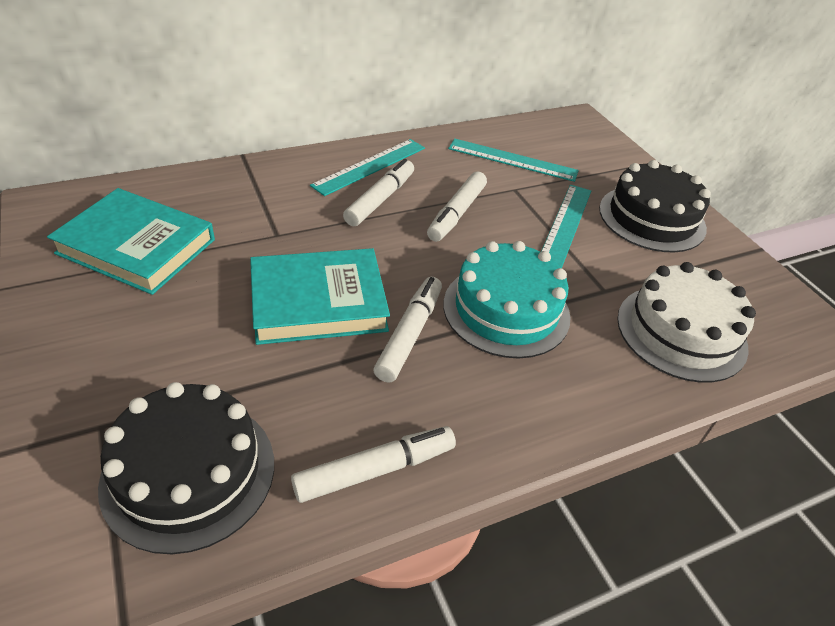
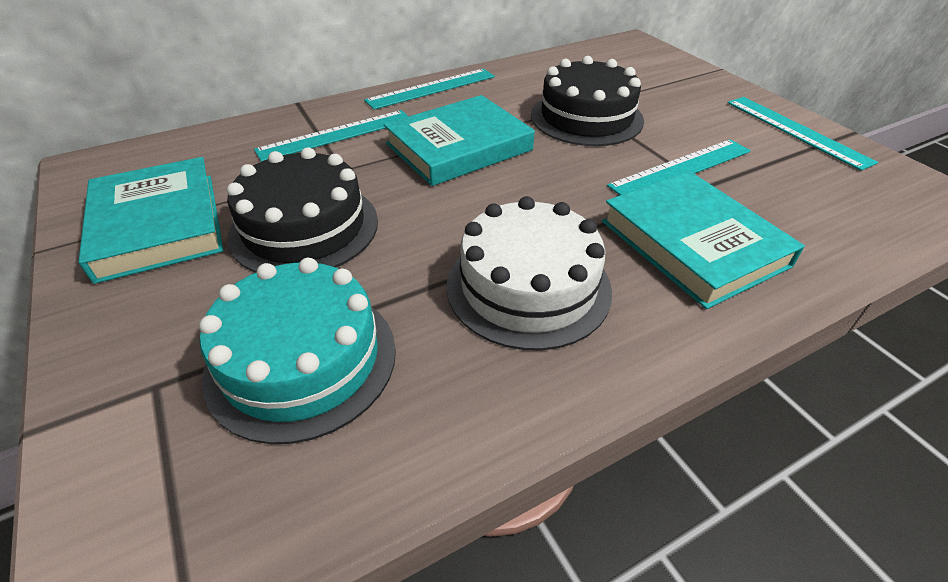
turquoise book: 2 -> 3
turquoise ruler: 3 -> 4
white marker: 4 -> 0

